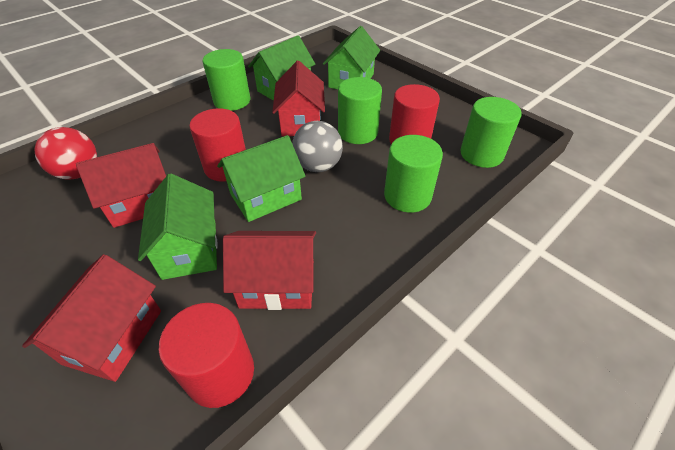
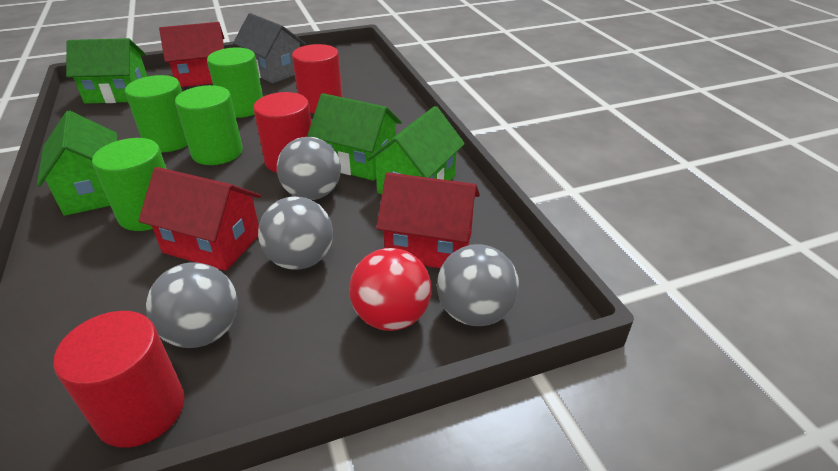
grey ball: 1 -> 4
grey house: 0 -> 1
red house: 4 -> 3

